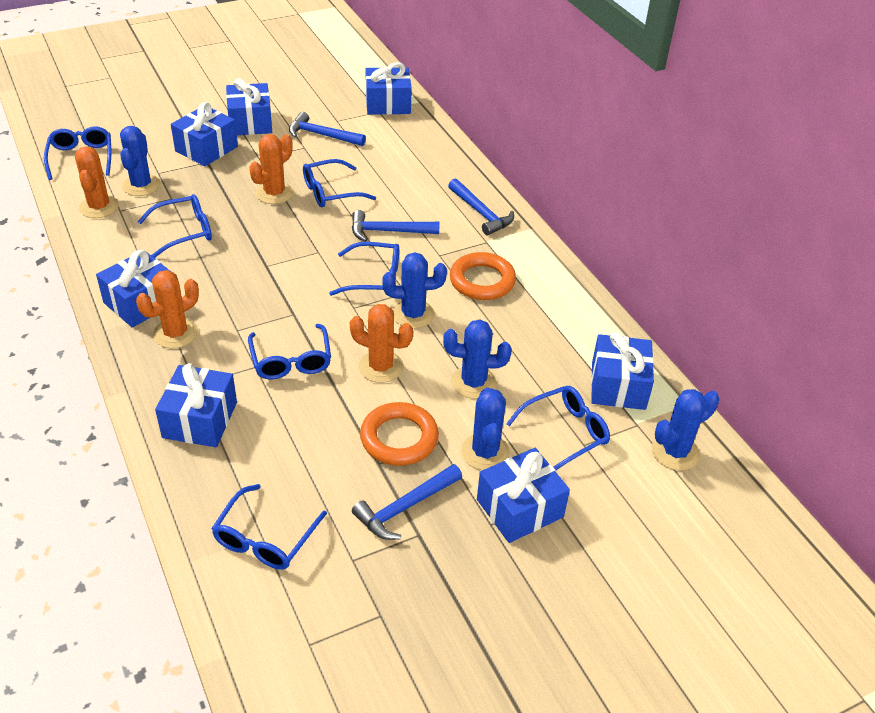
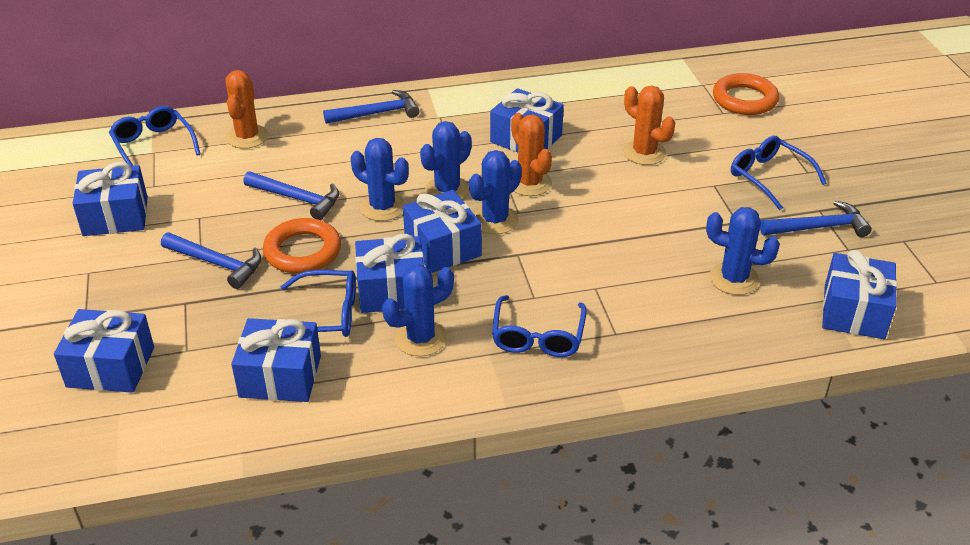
blue glasses: 7 -> 4
orange cactus: 4 -> 3

